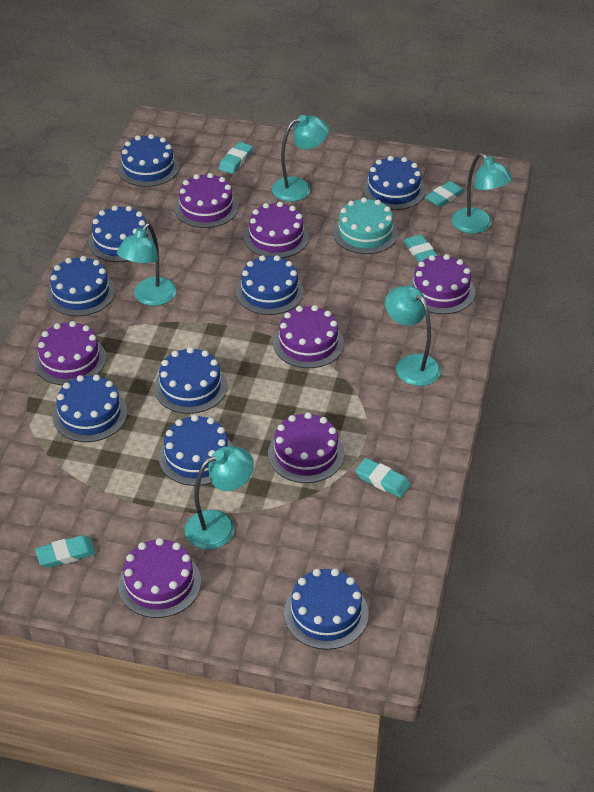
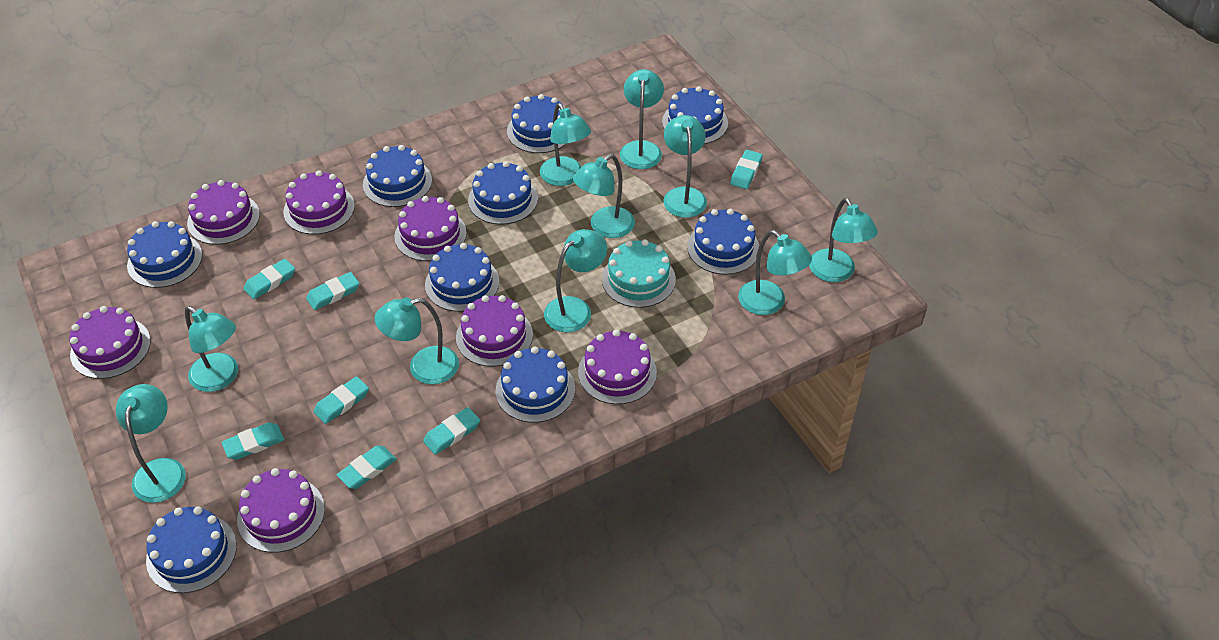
turquoise eraser: 5 -> 7
turquoise lamp: 5 -> 10

